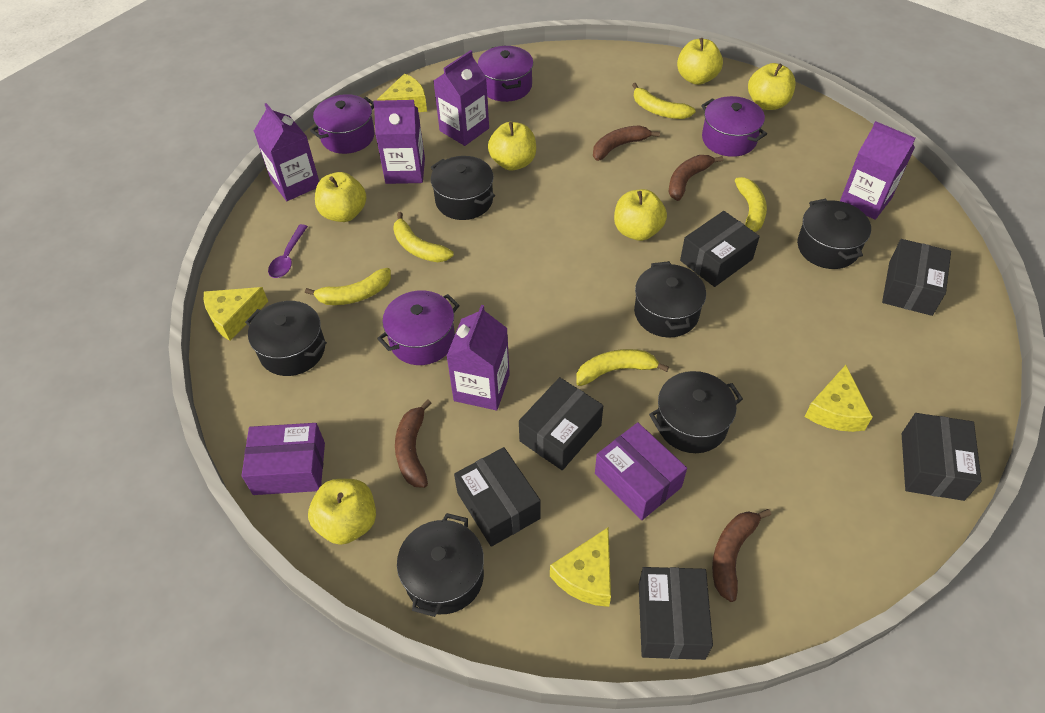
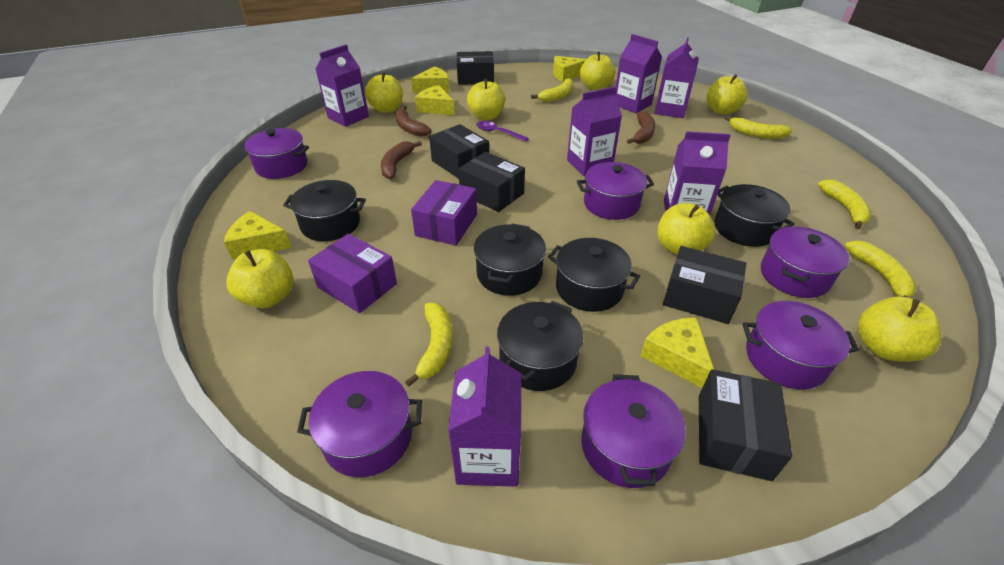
black box: 6 -> 5
black pot: 6 -> 5
brown banana: 4 -> 3
purple carton: 5 -> 6
purple pot: 4 -> 6
yellow apple: 6 -> 7
yellow cheese: 4 -> 5

